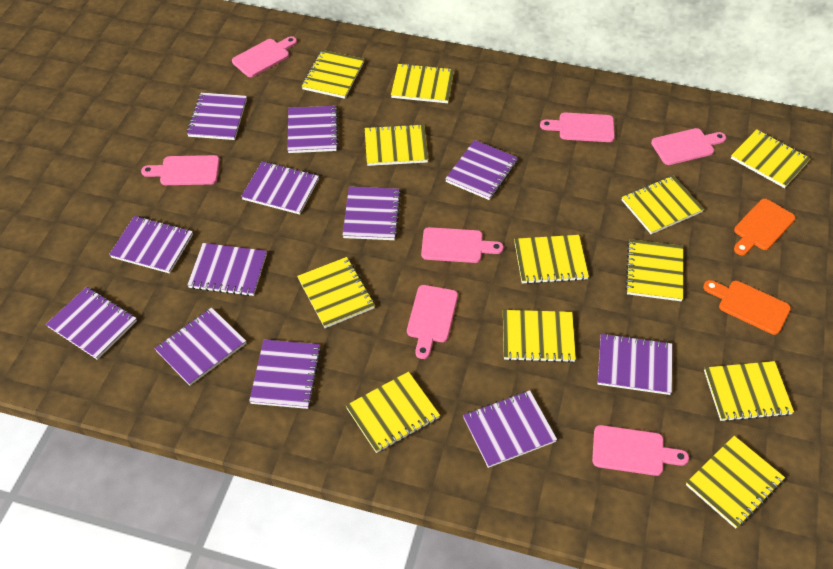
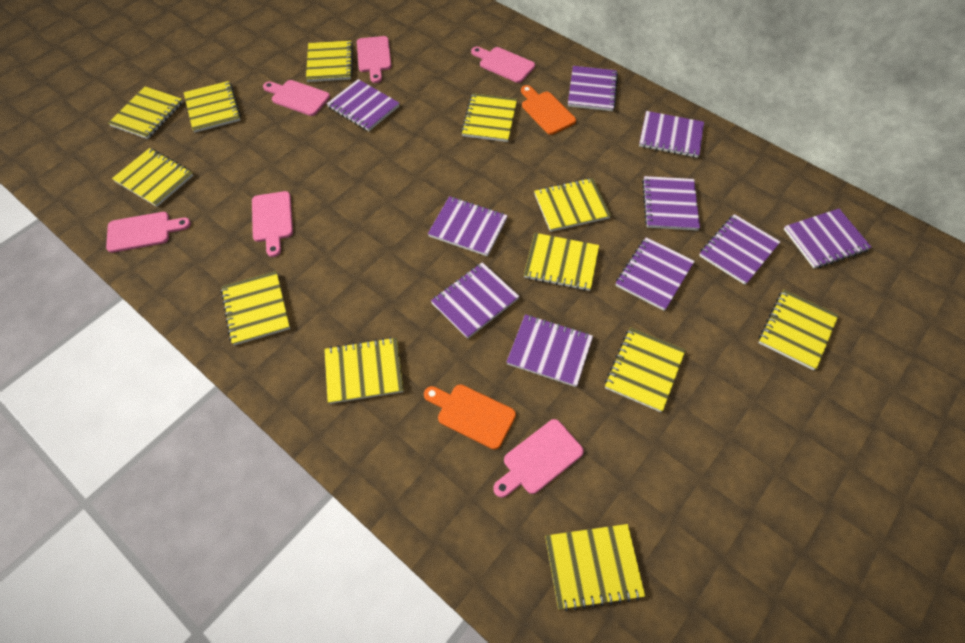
pink cutting board: 7 -> 6
purple notebook: 12 -> 10

